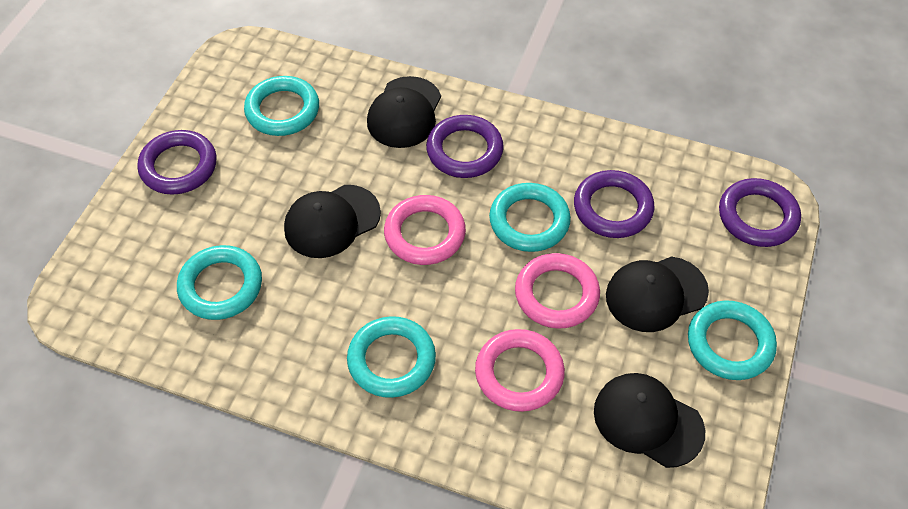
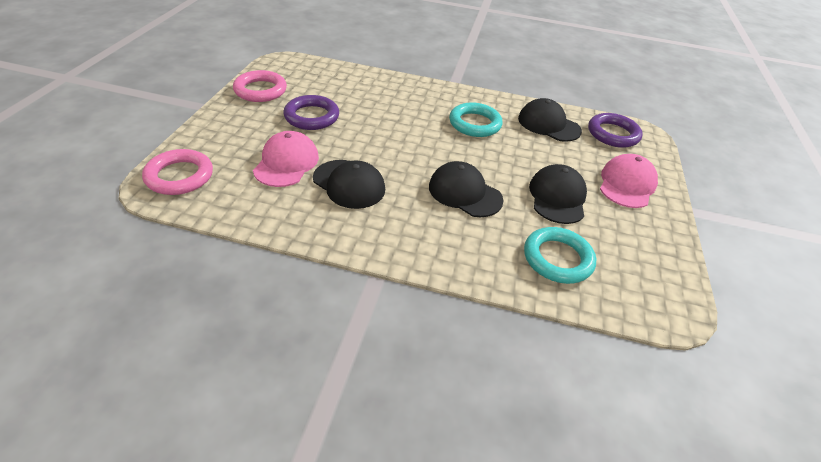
pink cap: 0 -> 2
pink ring: 3 -> 2
purple ring: 4 -> 2
turquoise ring: 5 -> 2

